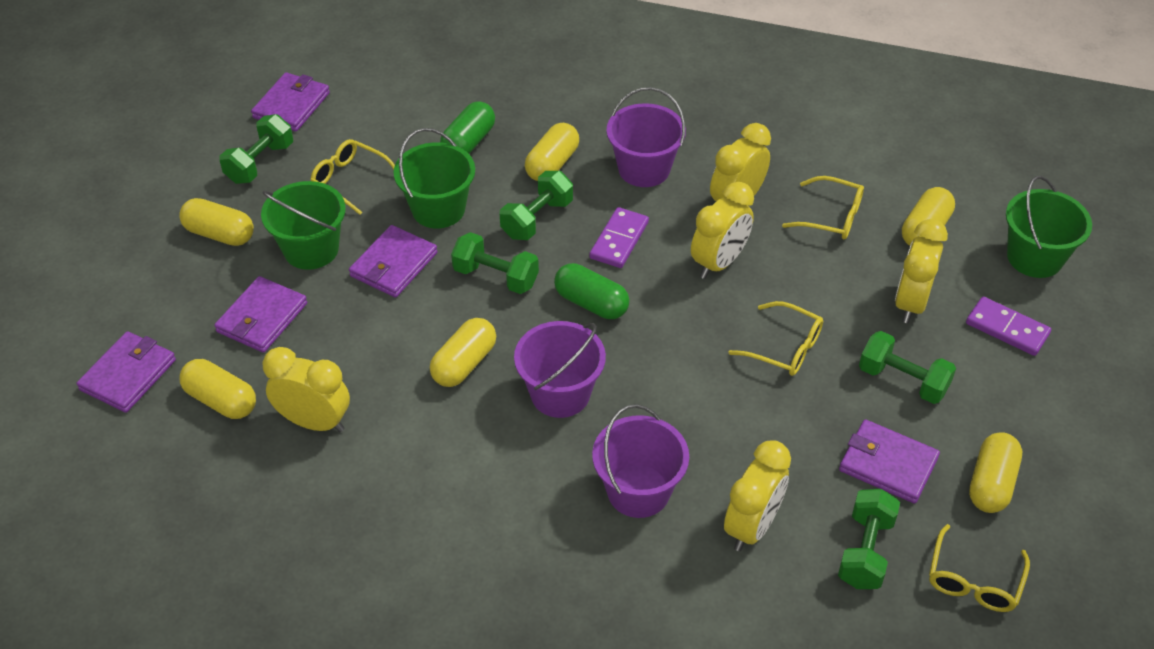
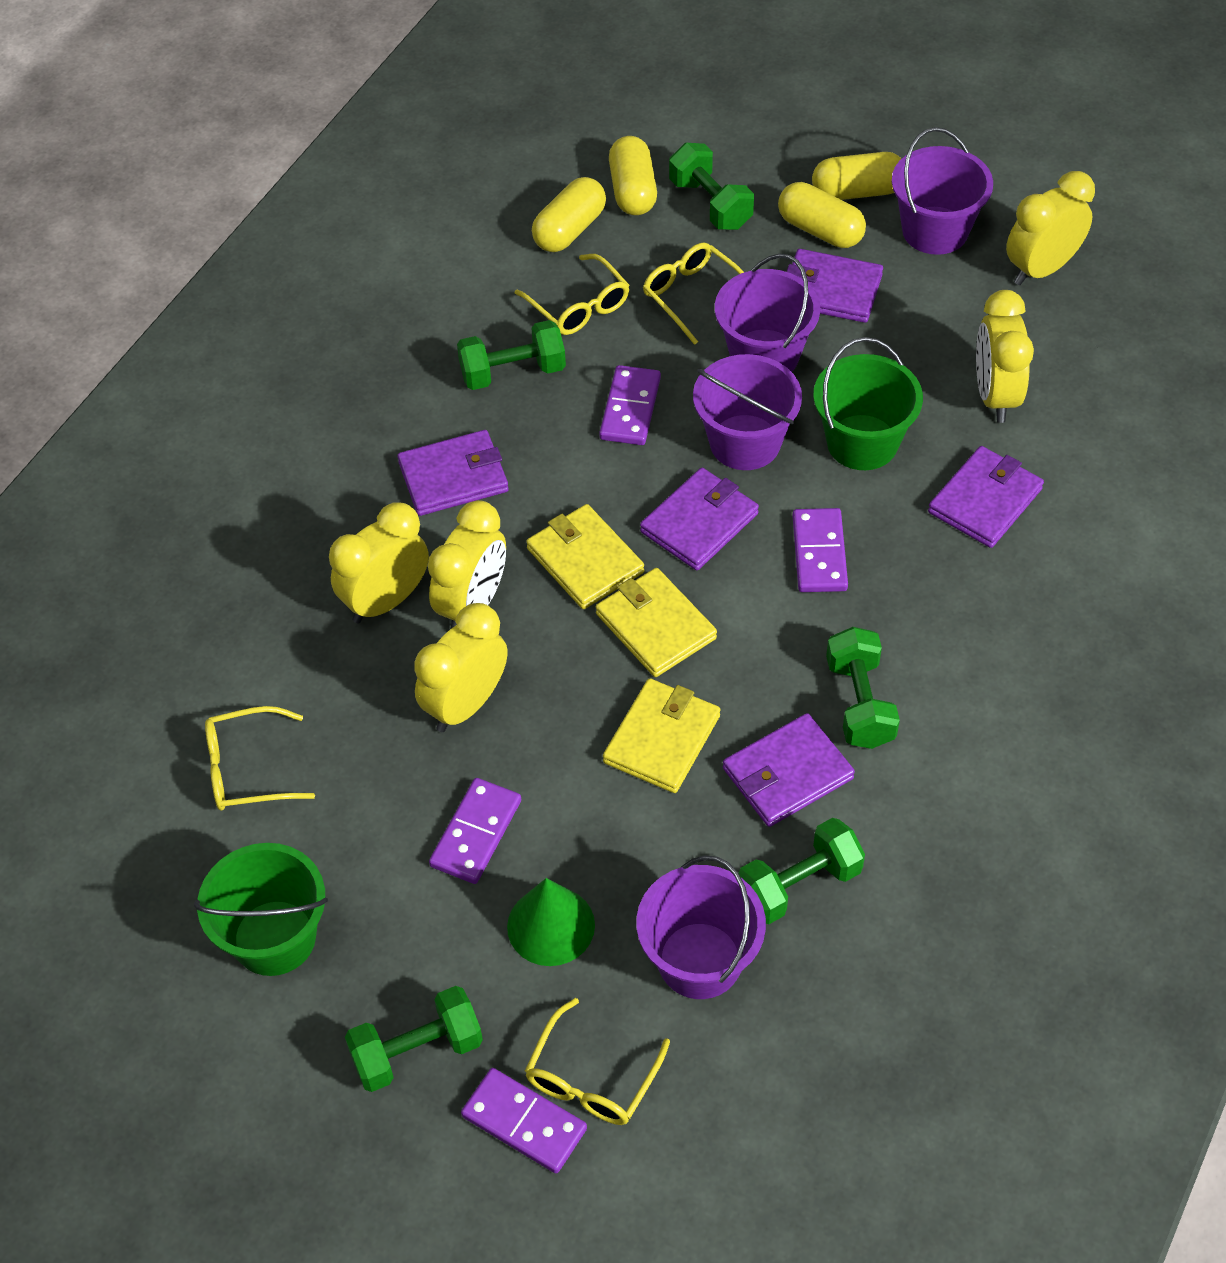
green bucket: 3 -> 2
green capsule: 2 -> 0
green cone: 0 -> 1
purple bucket: 3 -> 4
purple domino: 2 -> 4
yellow capsule: 6 -> 4
yellow wallet: 0 -> 3

